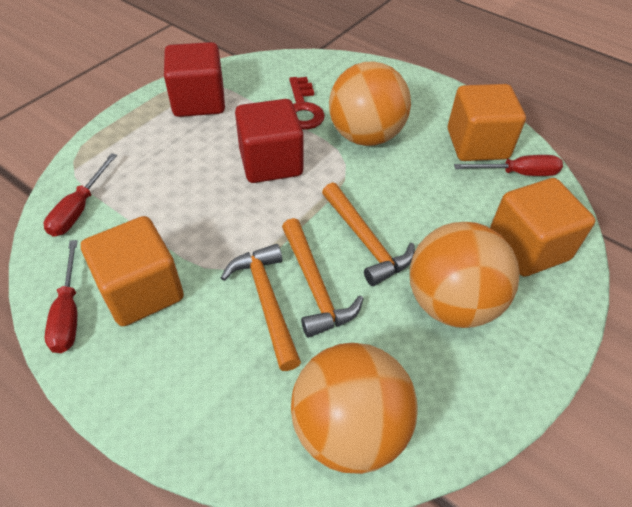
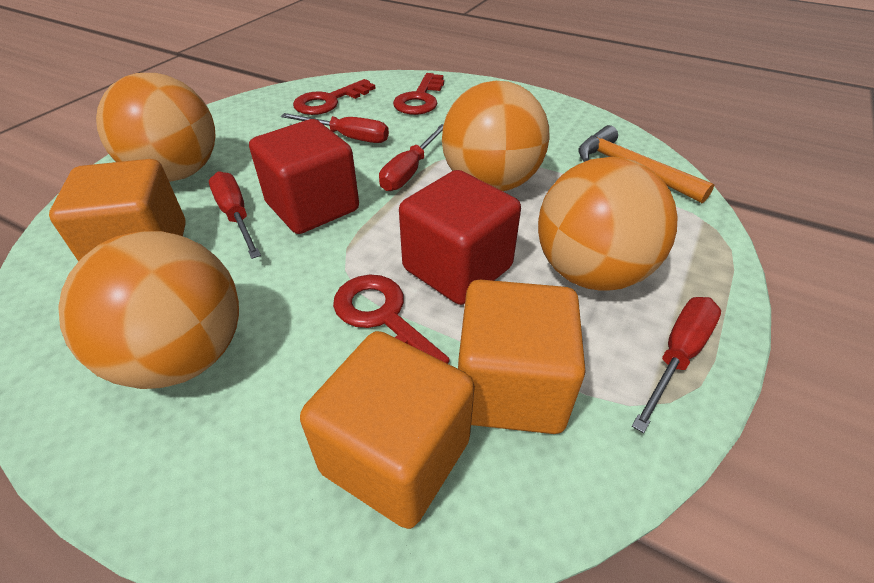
orange ball: 3 -> 4
orange hammer: 3 -> 1
red key: 1 -> 3
red screwdriver: 3 -> 4

